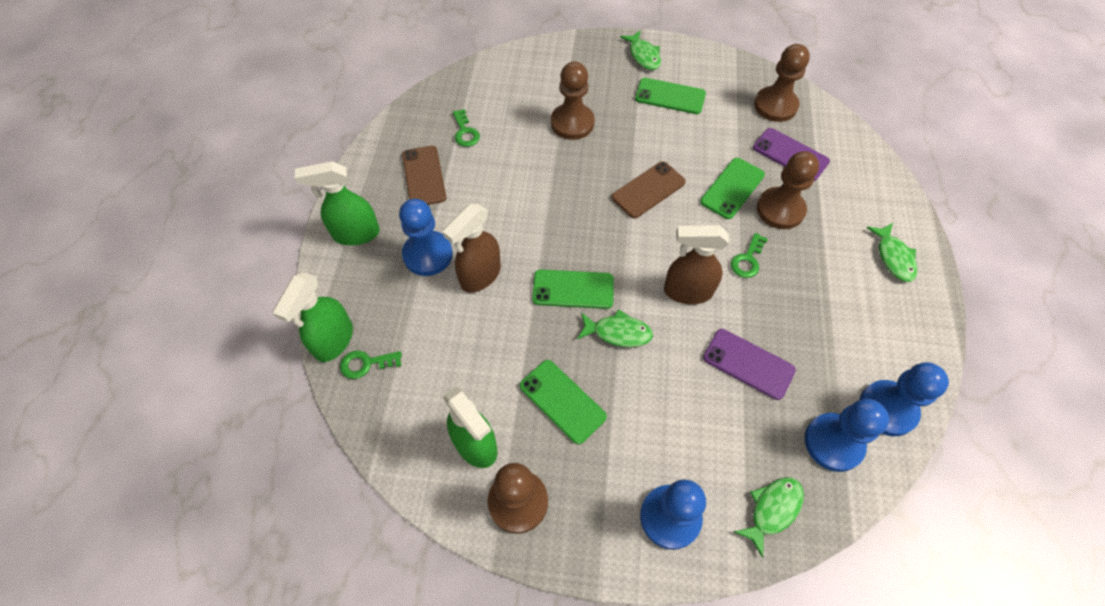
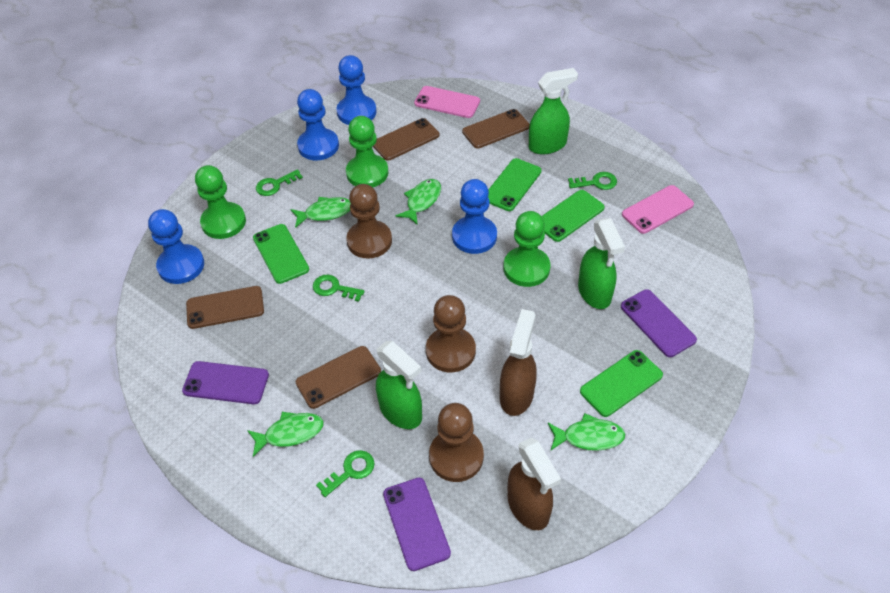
brown pawn: 4 -> 3
brown phone: 2 -> 4
green key: 3 -> 4
green pawn: 0 -> 3
pink phone: 0 -> 2
purple phone: 2 -> 3

